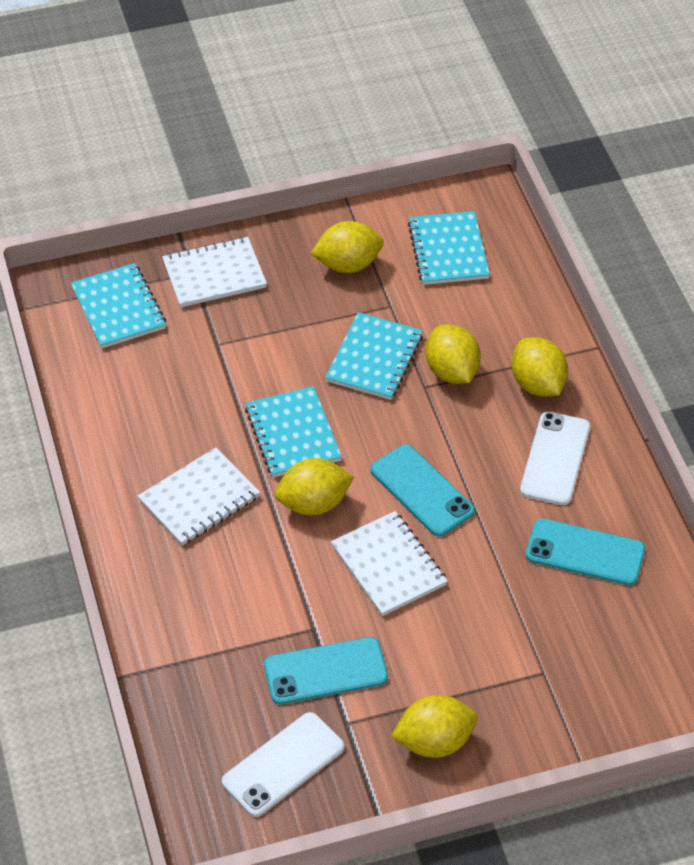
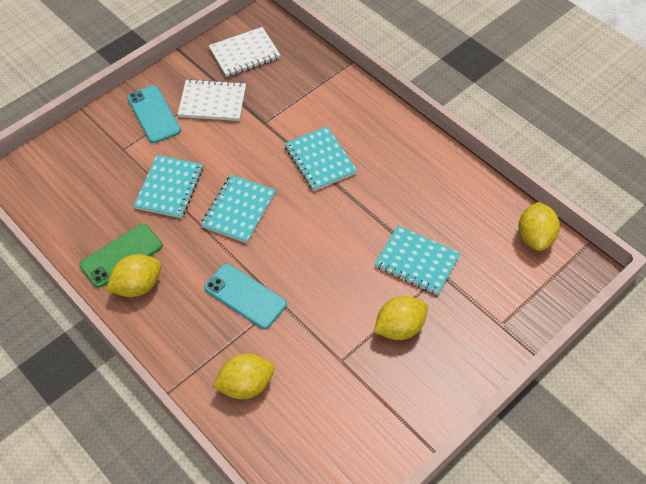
green phone: 0 -> 1
turquoise phone: 3 -> 2
white notebook: 3 -> 2
white phone: 2 -> 0
yellow lemon: 5 -> 4

